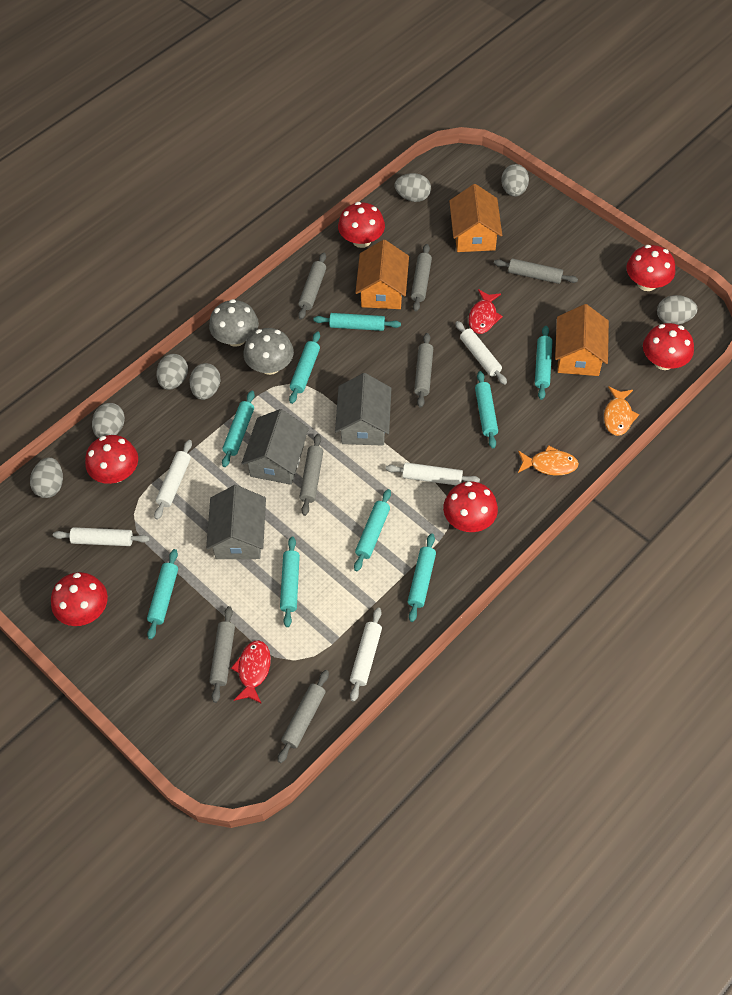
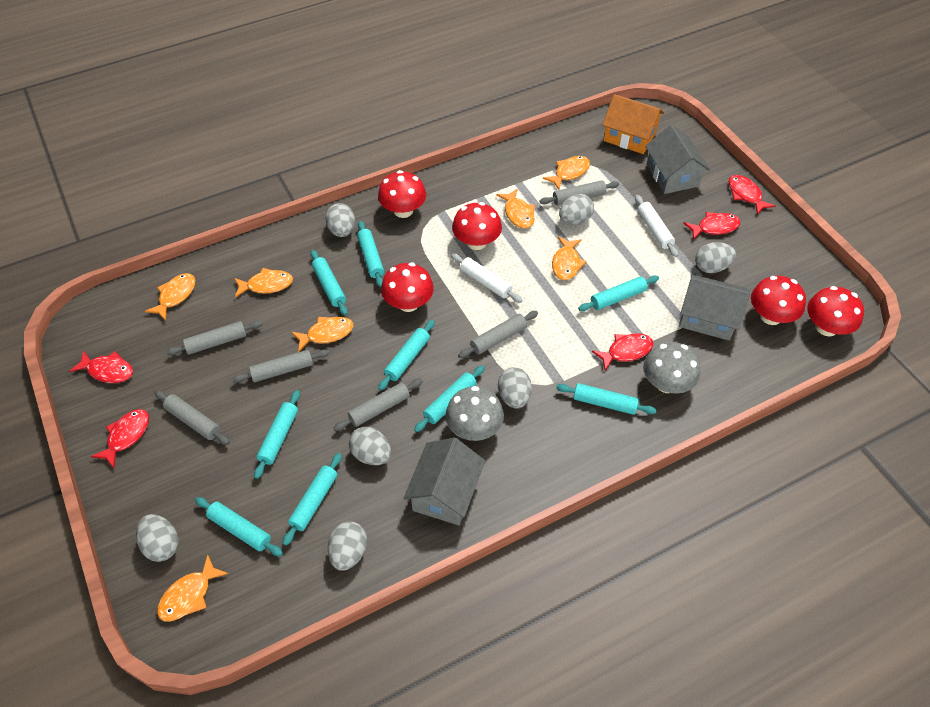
grey rolling pin: 7 -> 6
orange fish: 2 -> 7
orange house: 3 -> 1
red fish: 2 -> 5
red mushroom: 6 -> 5
white rolling pin: 5 -> 2

